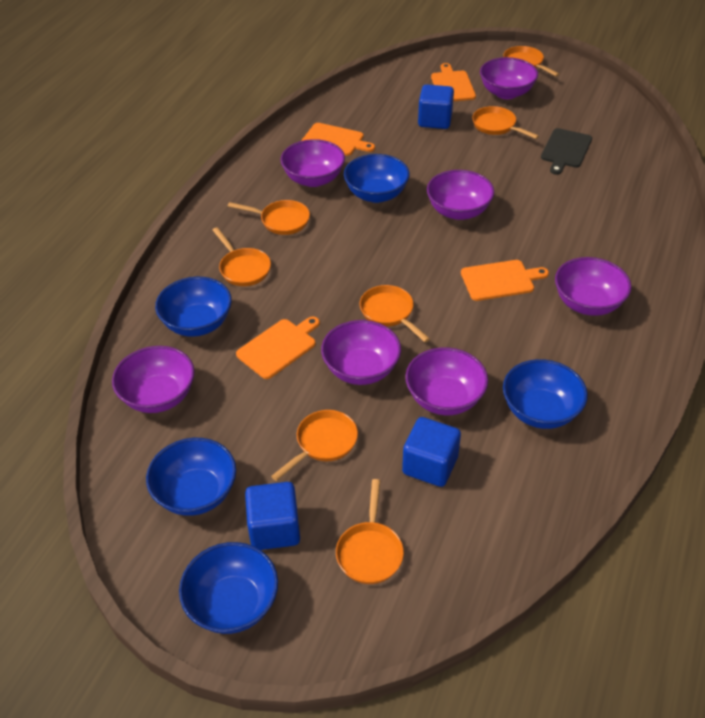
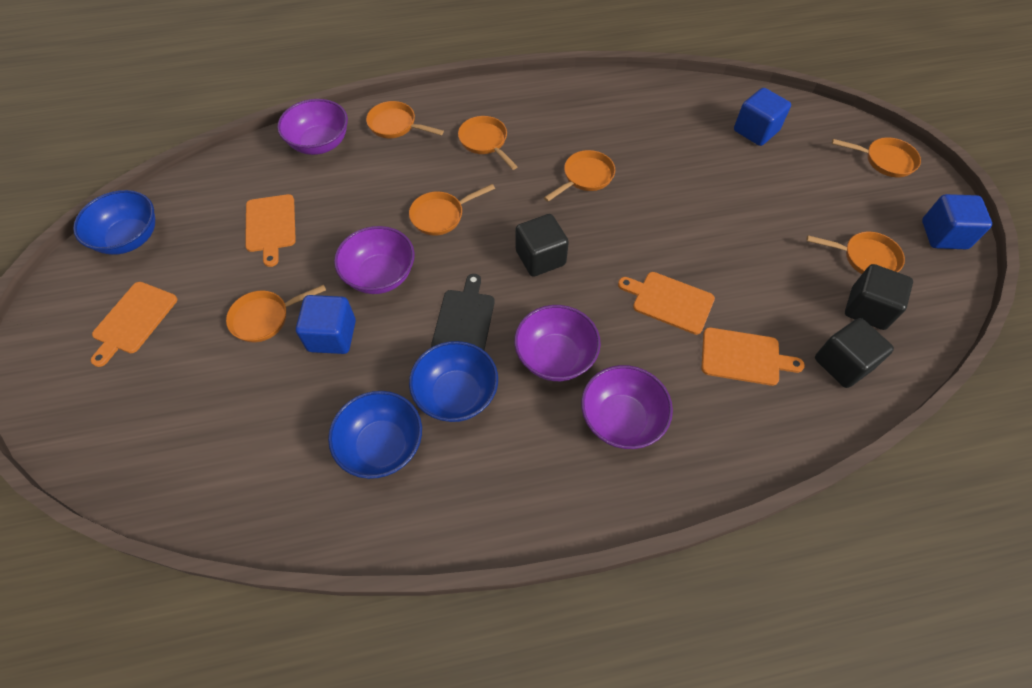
black cube: 0 -> 3
blue bowl: 5 -> 3
purple bowl: 7 -> 4

